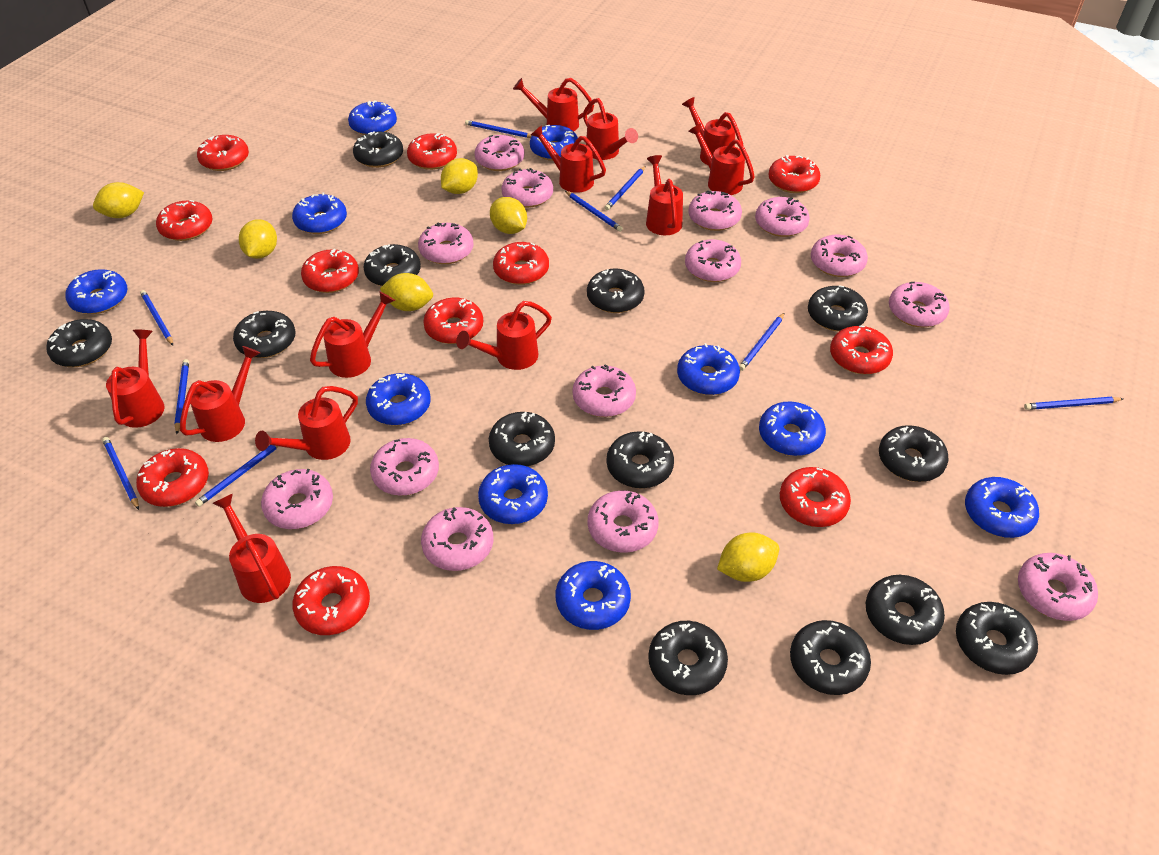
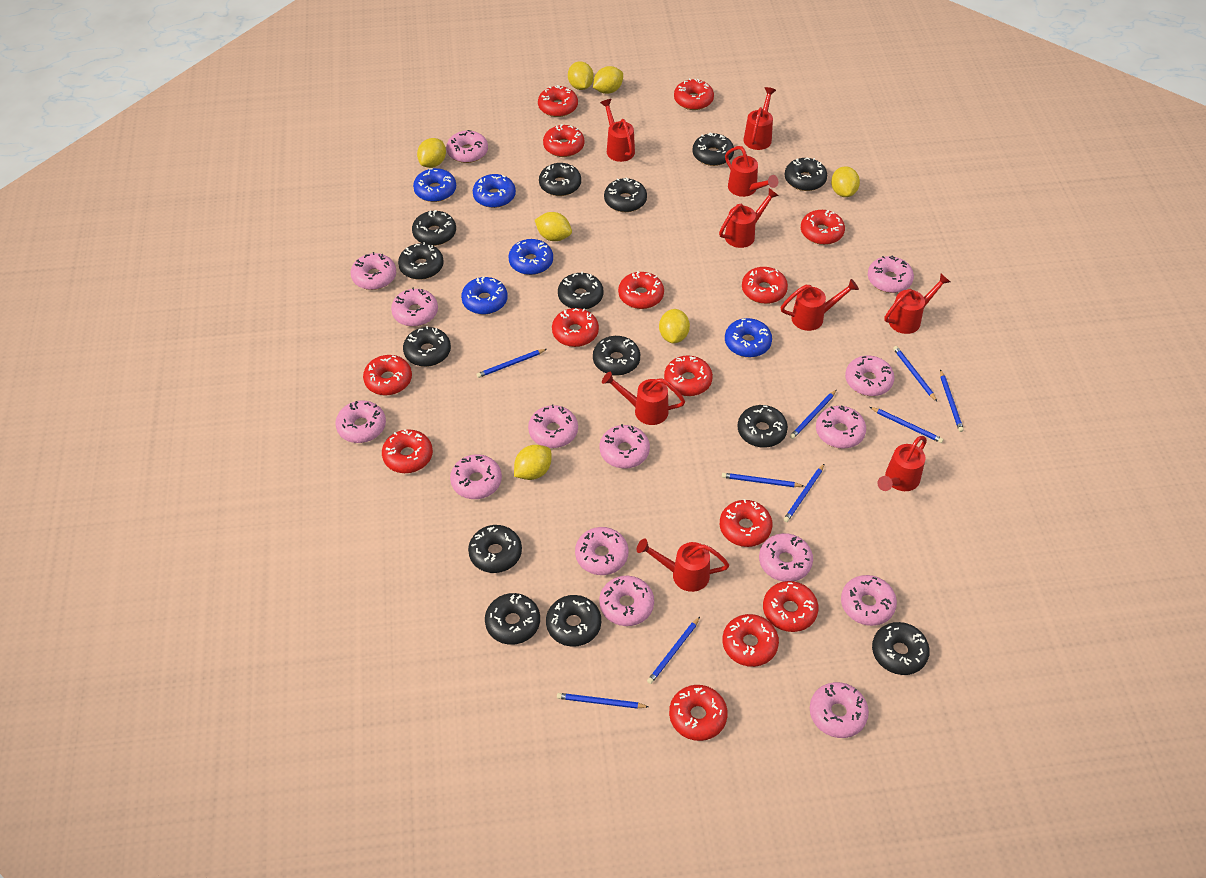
black donut: 13 -> 14
blue donut: 10 -> 5
pink donut: 14 -> 15
red donut: 11 -> 14
red watering can: 12 -> 9
yellow lemon: 6 -> 7

